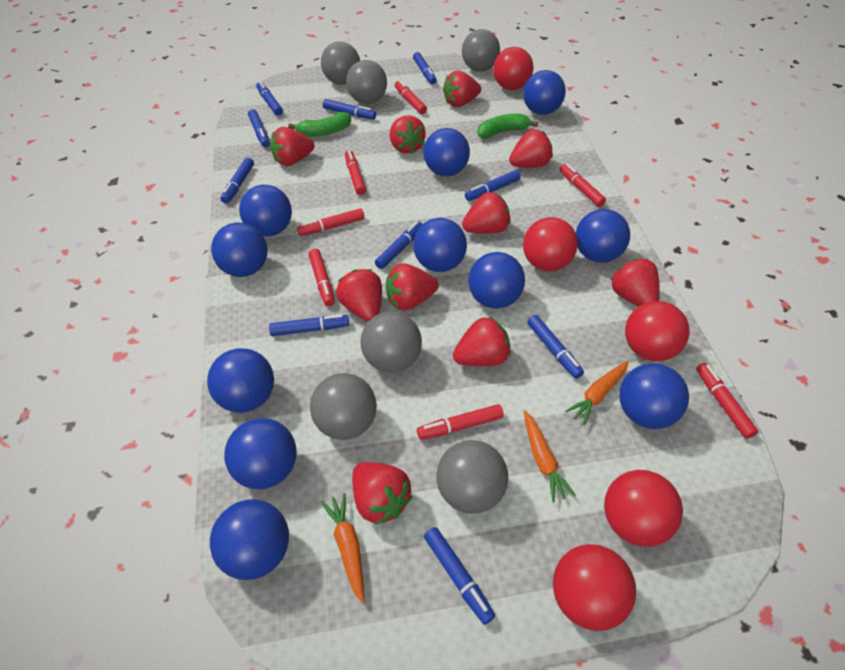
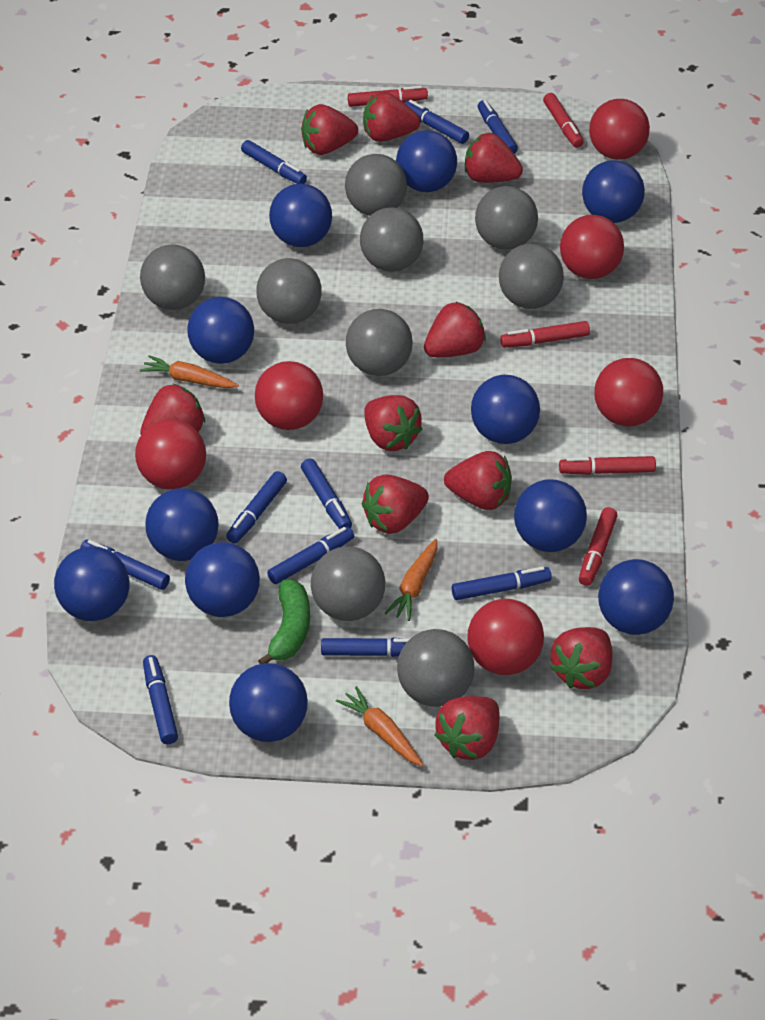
green banana: 2 -> 1
grey ball: 6 -> 9
red ball: 5 -> 6
red marker: 7 -> 5

